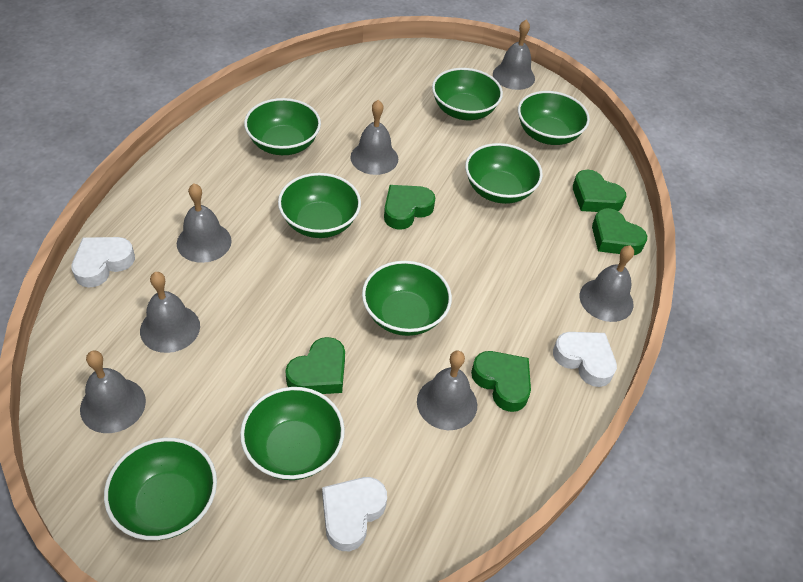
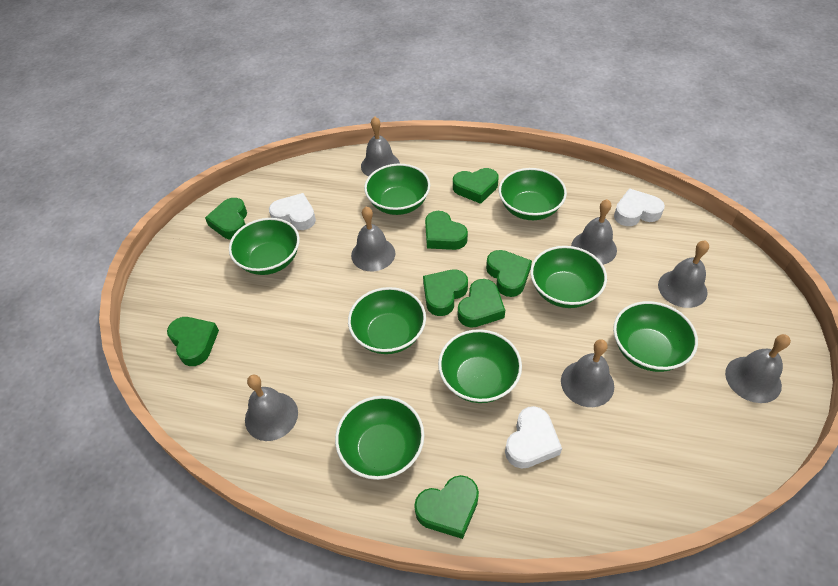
green heart: 5 -> 8

